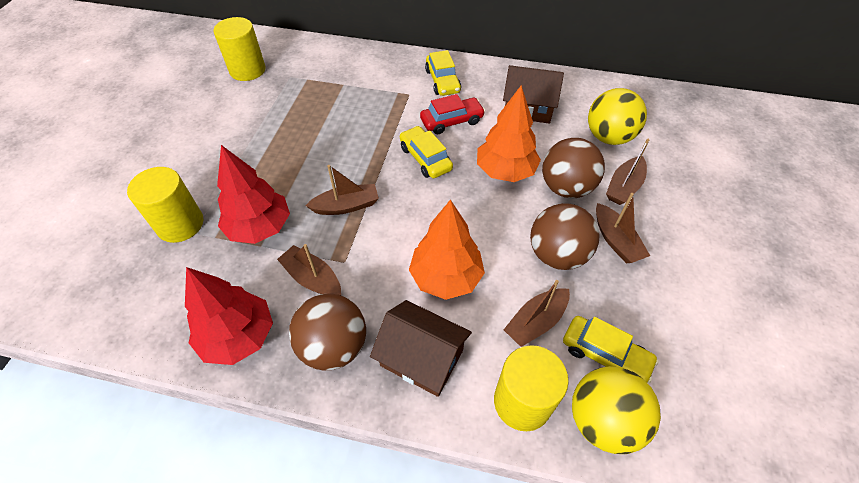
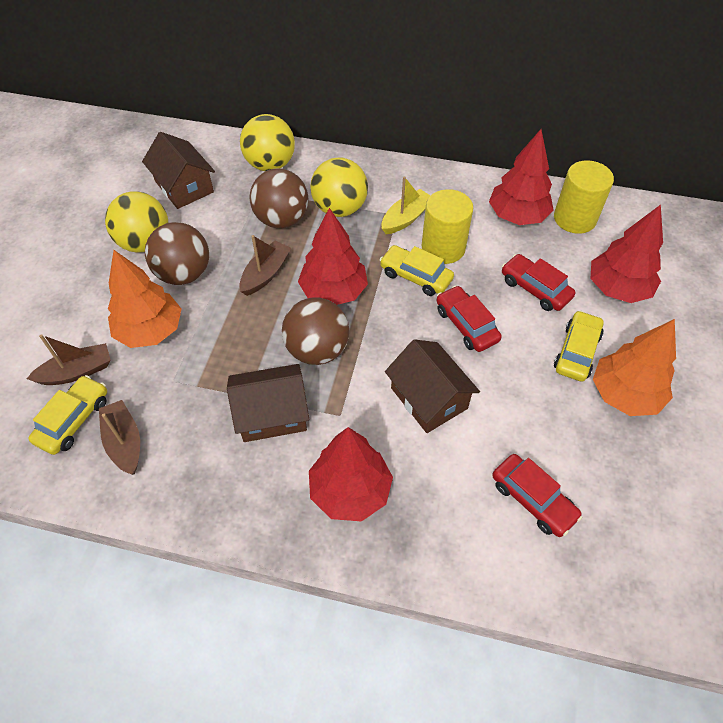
brown boat: 5 -> 3
brown house: 2 -> 3
red car: 1 -> 3
red tree: 2 -> 4
yellow ball: 2 -> 3
yellow boat: 0 -> 1
yellow cylinder: 3 -> 2

